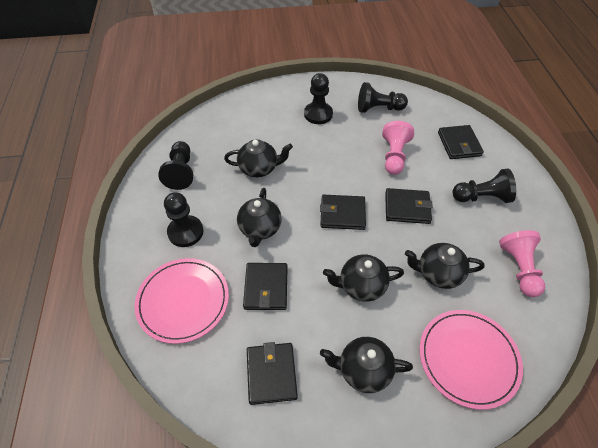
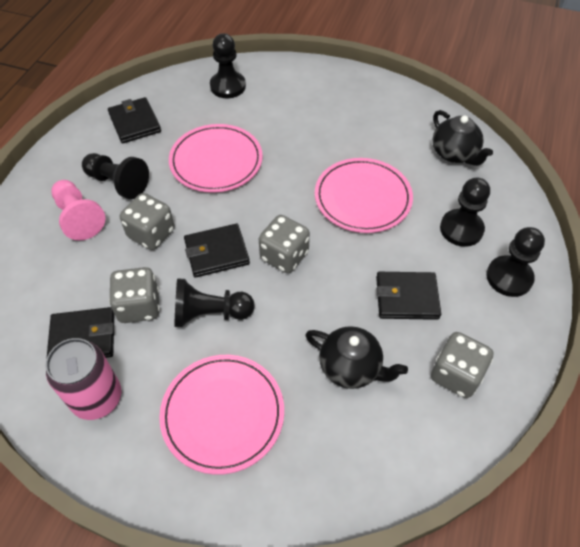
black teapot: 5 -> 2
black wallet: 5 -> 4
grey dice: 0 -> 4
pink can: 0 -> 1
pink pawn: 2 -> 1
pink plate: 2 -> 3

